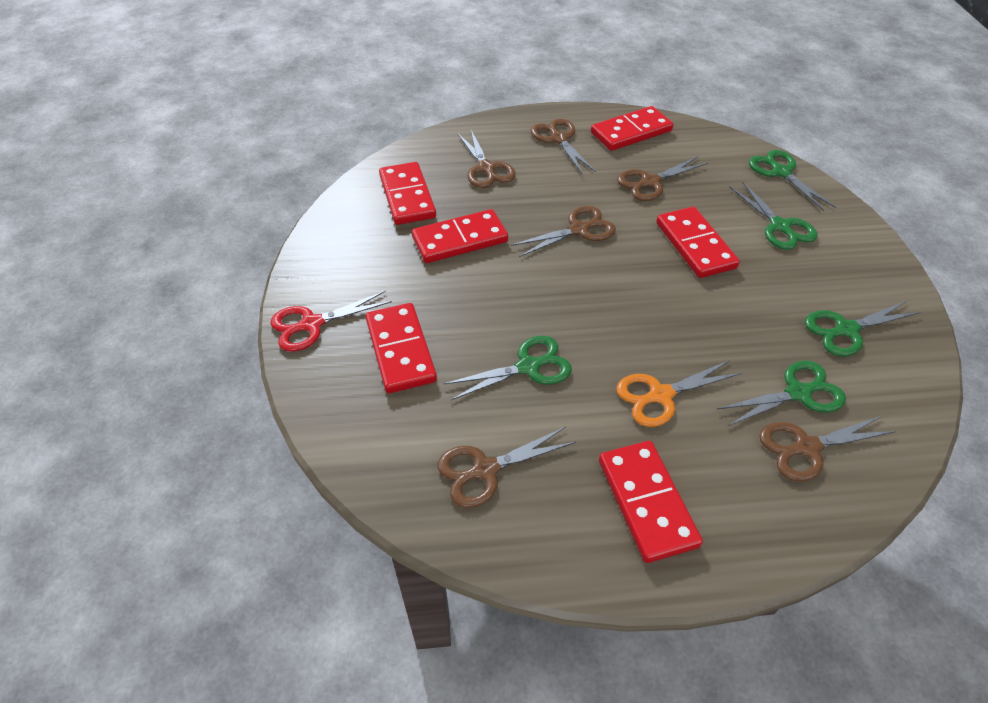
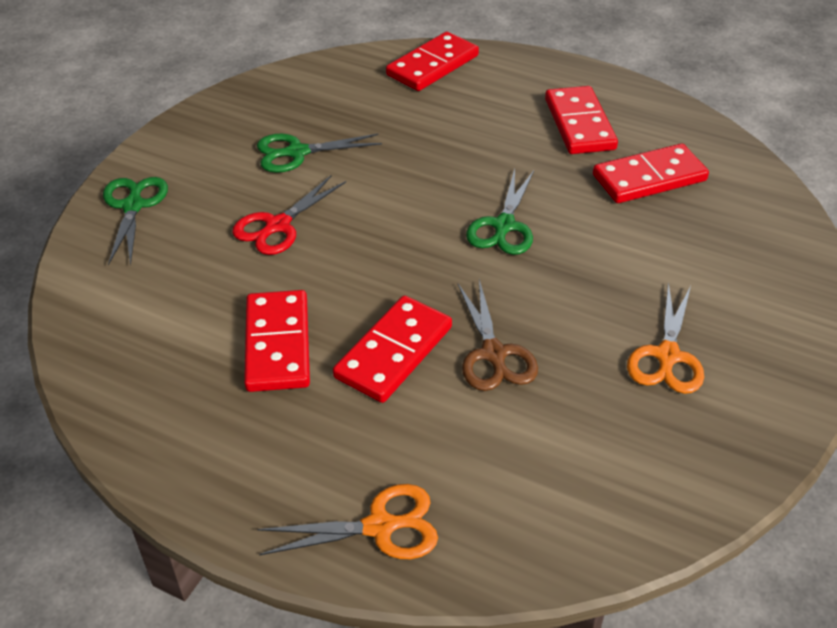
brown scissors: 6 -> 1
green scissors: 5 -> 3
orange scissors: 1 -> 2
red domino: 6 -> 5

